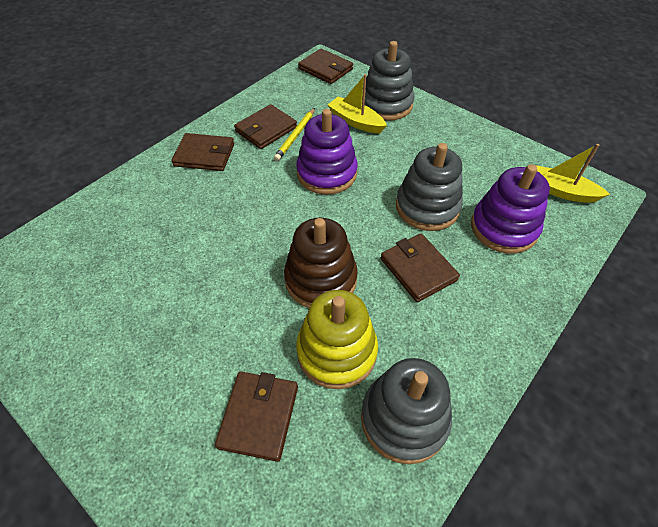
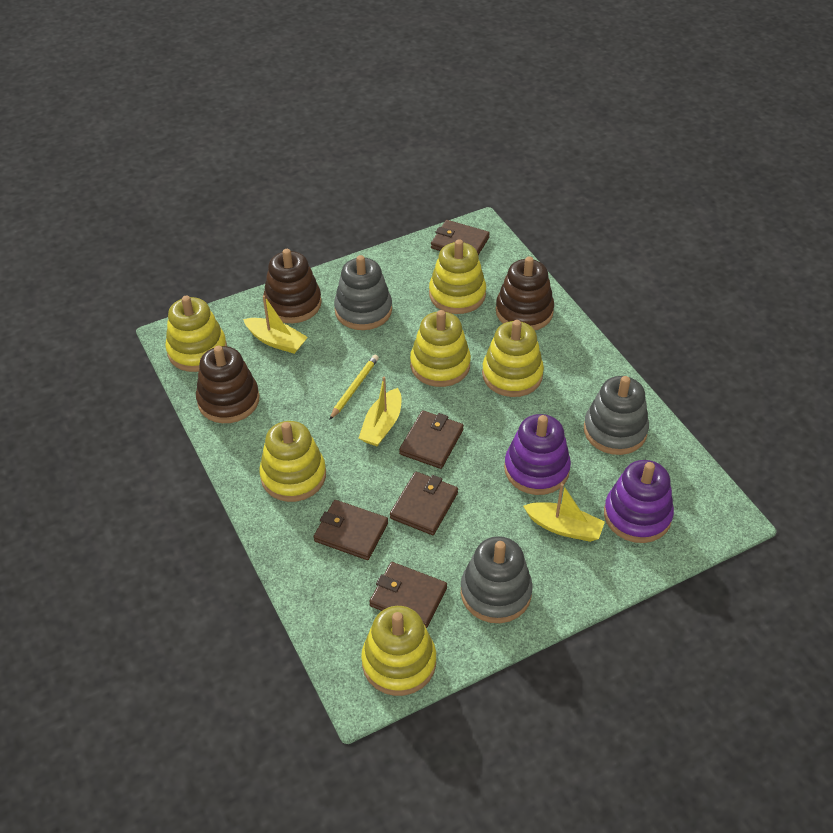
brown stacking toy: 1 -> 3
yellow boat: 2 -> 3
yellow stacking toy: 1 -> 6

